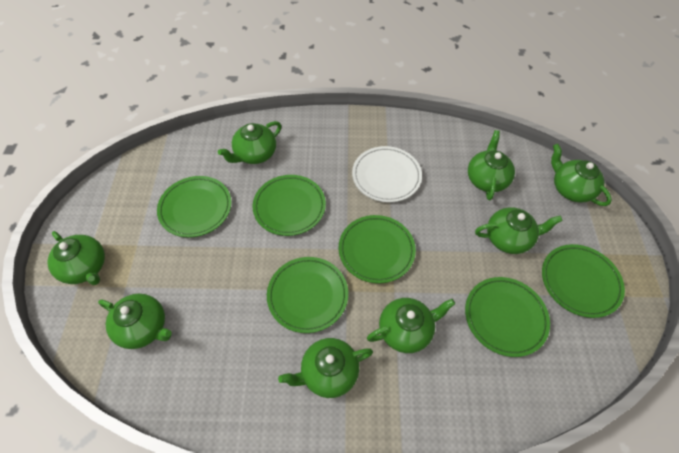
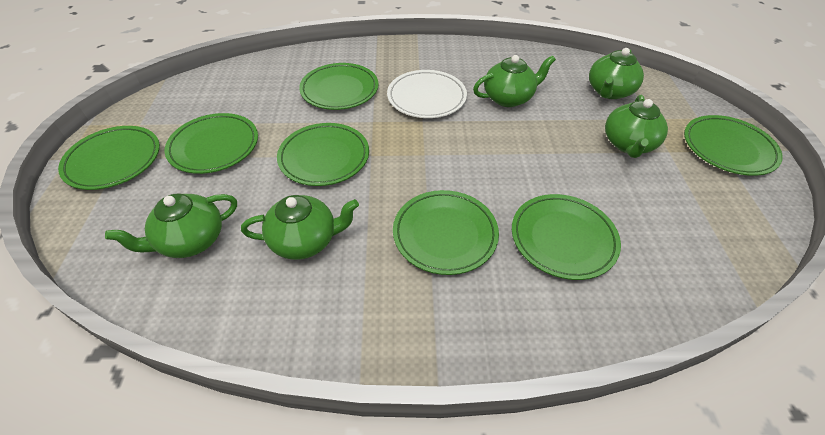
green plate: 6 -> 7
green teapot: 8 -> 5

